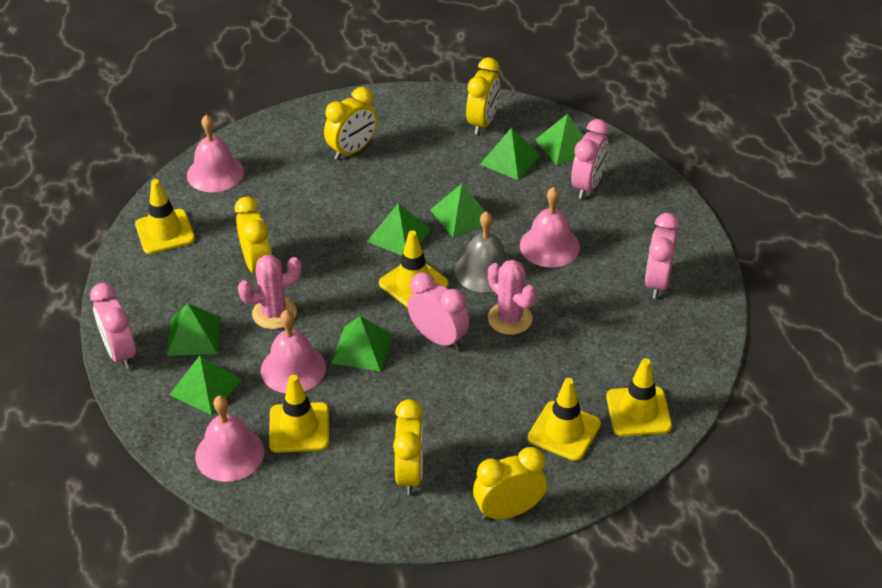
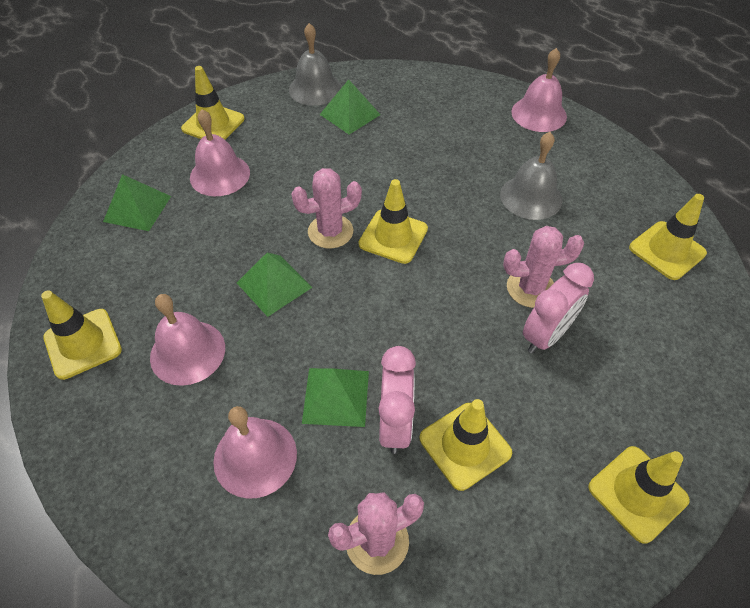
green pyramid: 7 -> 4
grey bell: 1 -> 2
pink cactus: 2 -> 3
pink clock: 4 -> 2
yellow clock: 5 -> 0
yellow traffic cone: 5 -> 6

